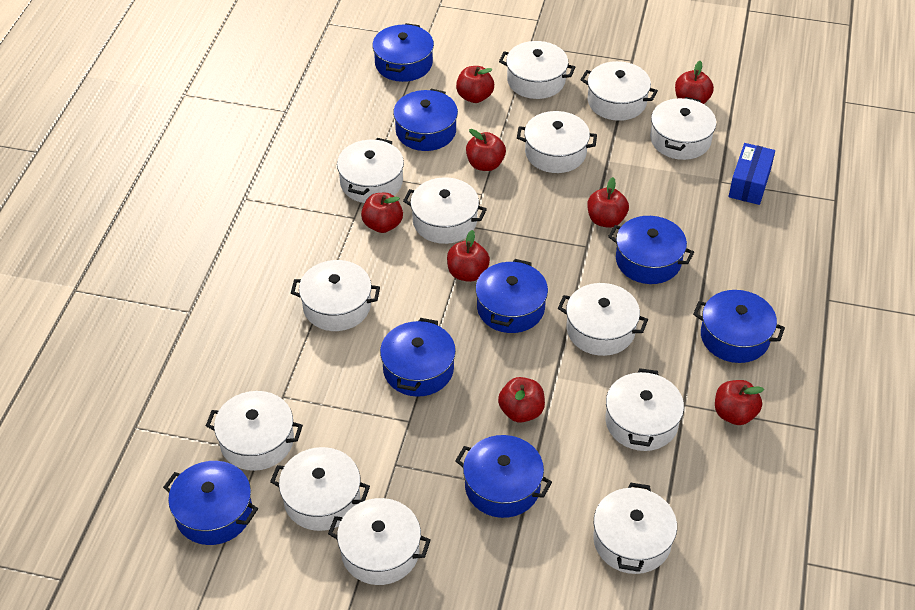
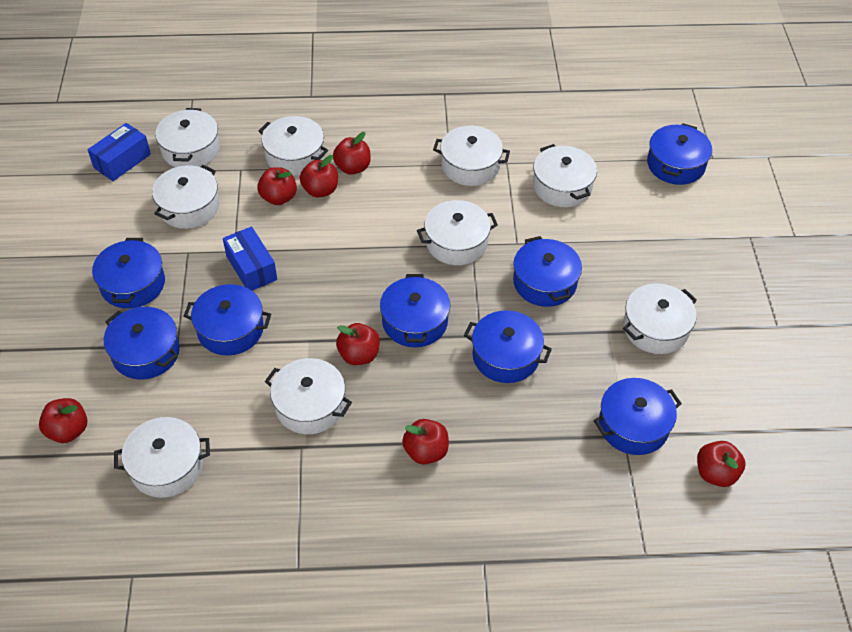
blue box: 1 -> 2
red apple: 8 -> 7
white pot: 13 -> 9

